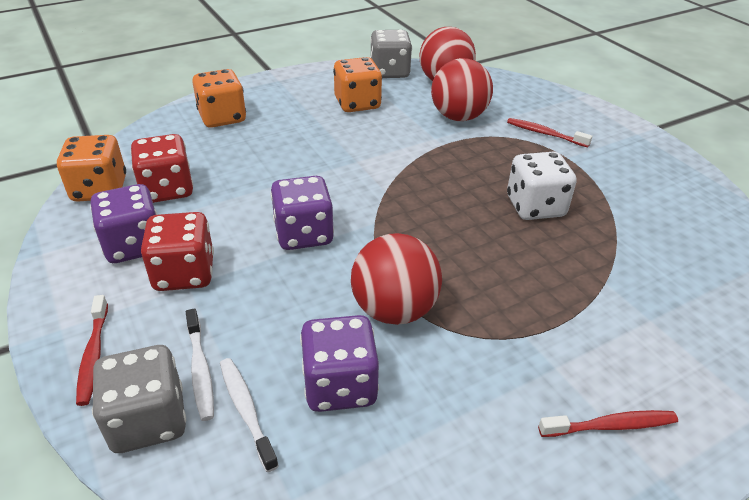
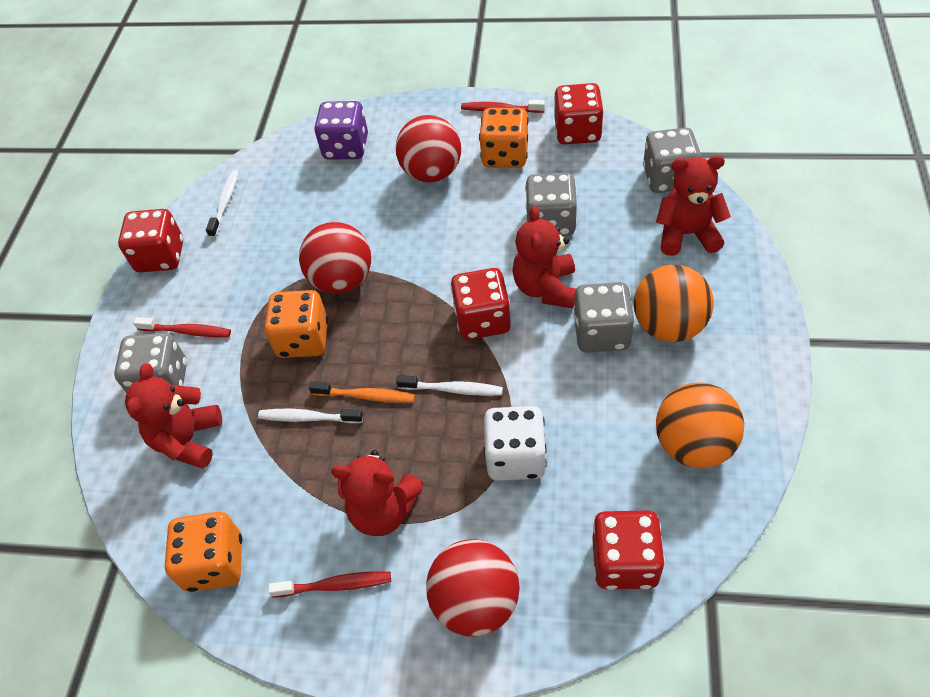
grey dice: 2 -> 4
orange ball: 0 -> 2
orange toothbrush: 0 -> 1
purple dice: 3 -> 1
red dice: 2 -> 4
red teddy bear: 0 -> 4
white toothbrush: 2 -> 3

